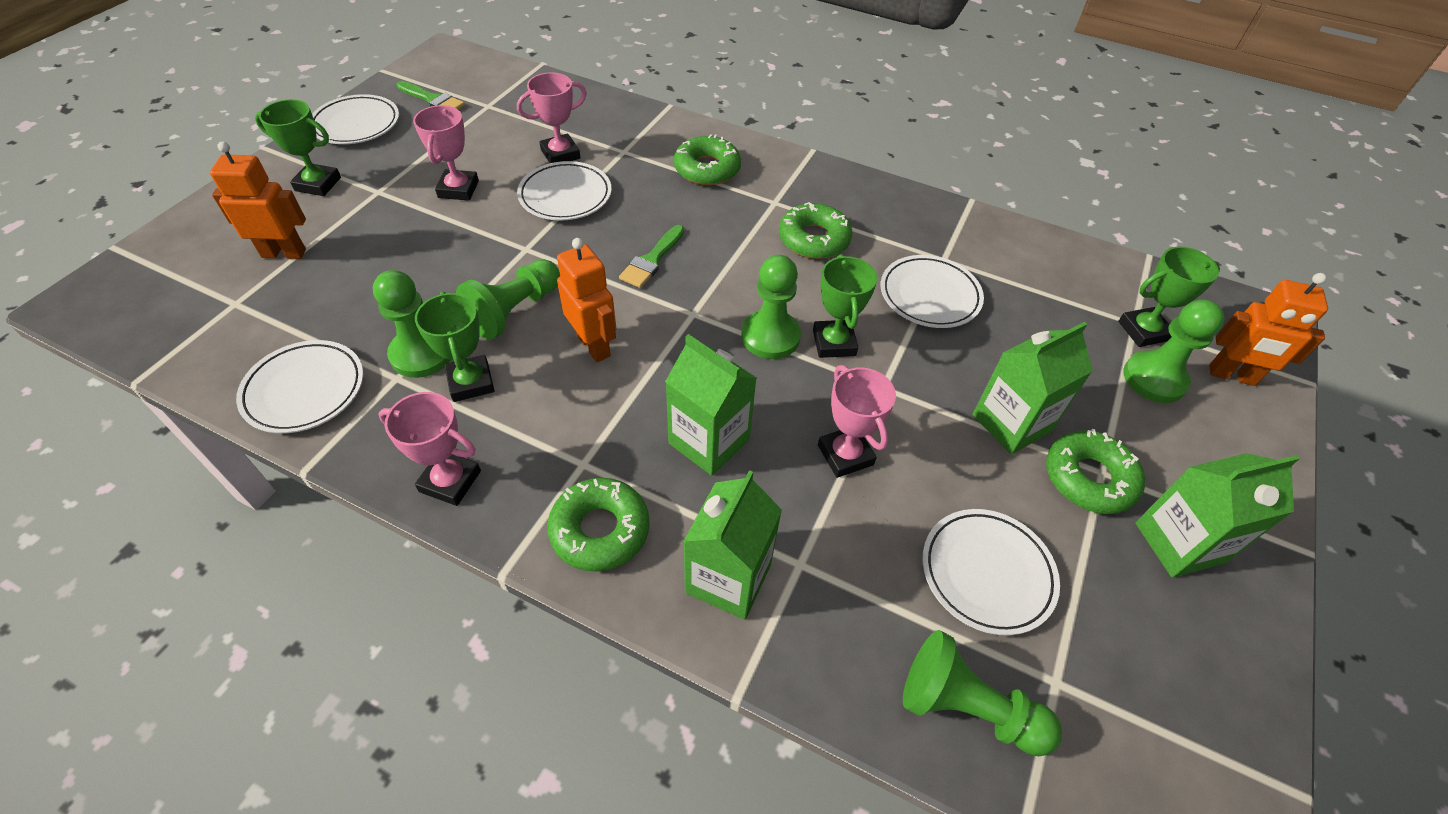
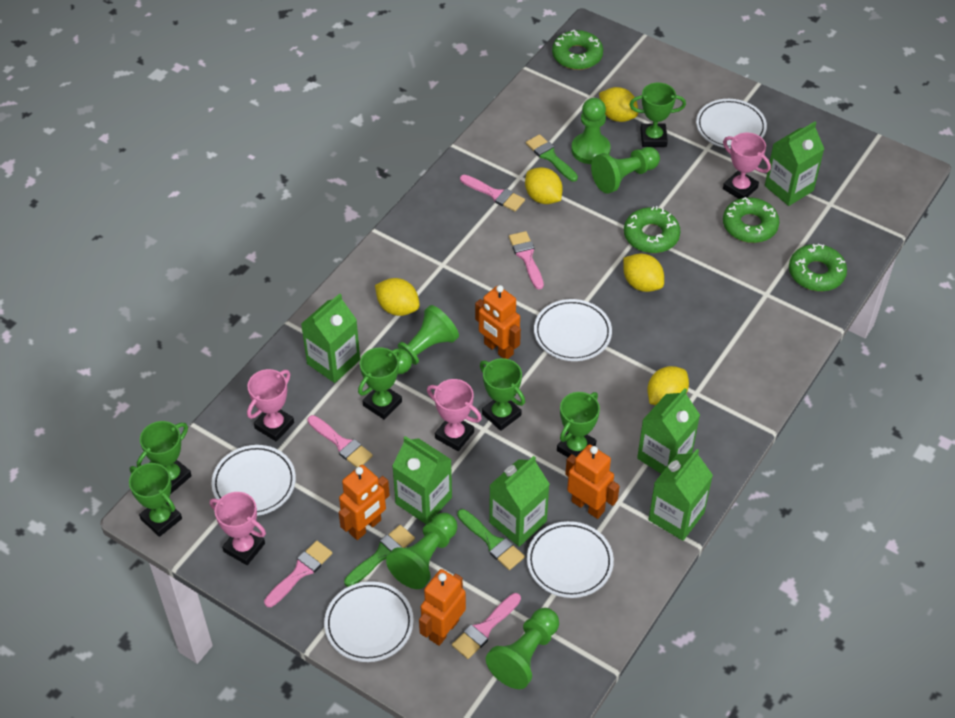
green brush: 2 -> 3
green carton: 4 -> 6
green trophy: 4 -> 6
orange robot: 3 -> 4
pink brush: 0 -> 5
yellow lemon: 0 -> 5

